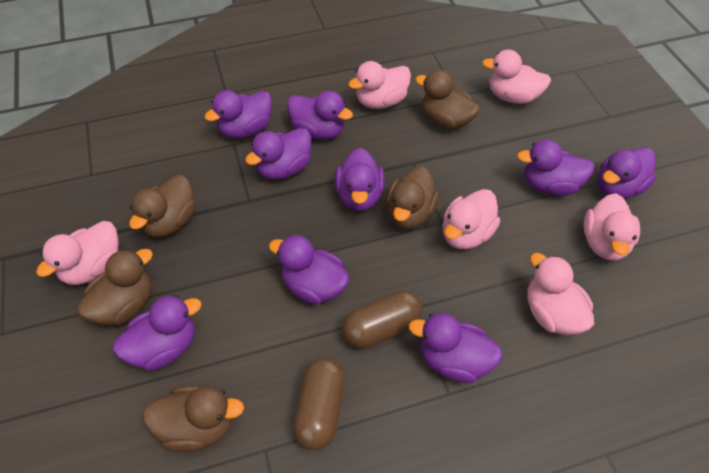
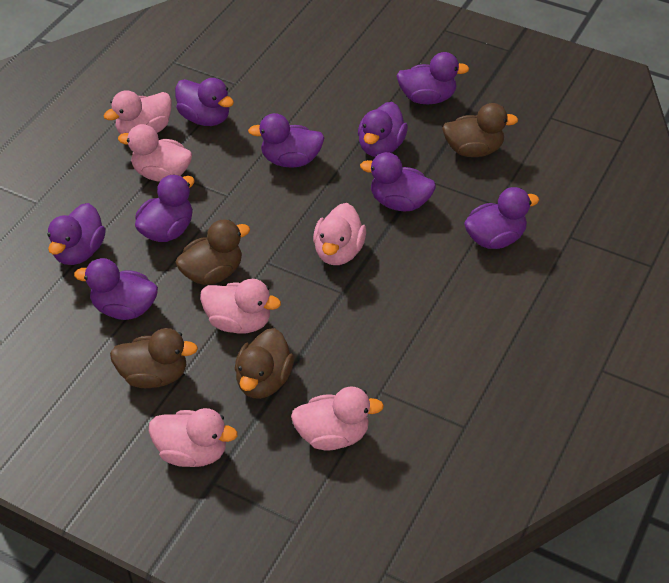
brown capsule: 2 -> 0
brown duck: 5 -> 4

